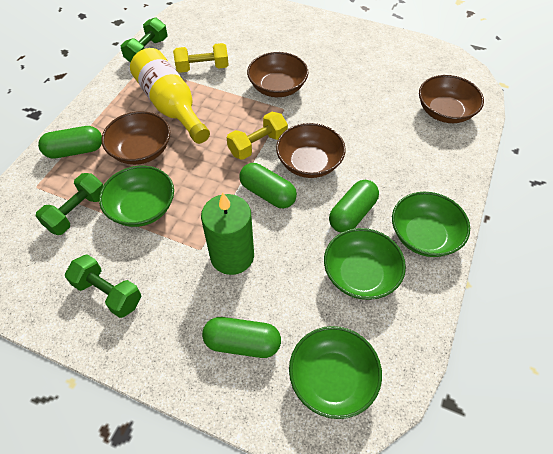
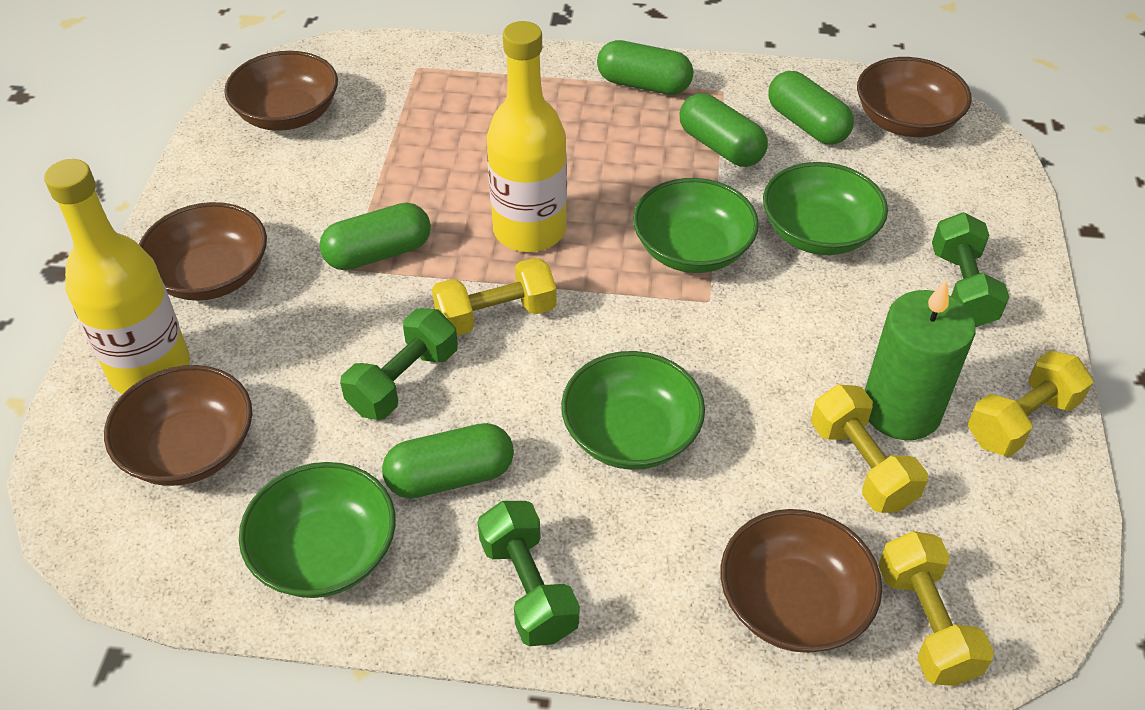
brown bowl: 4 -> 5
green capsule: 4 -> 5
yellow bottle: 1 -> 2
yellow dumbbell: 2 -> 4

